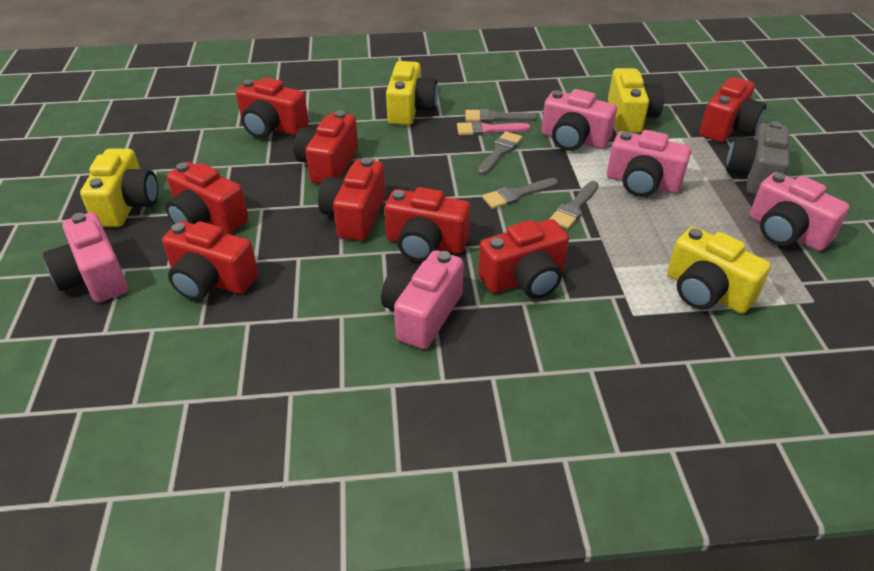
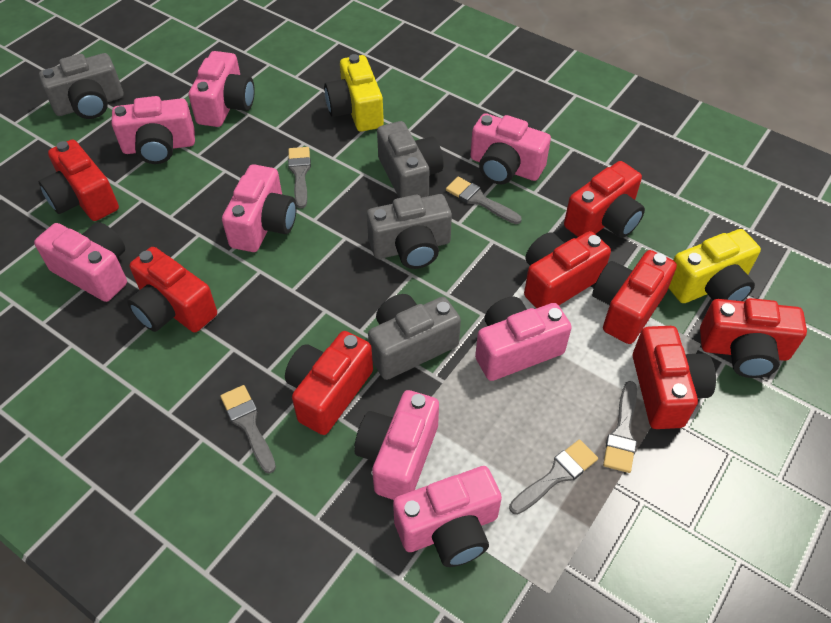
grey brush: 4 -> 5
grey camera: 1 -> 4
pink brush: 1 -> 0
pink camera: 5 -> 8
yellow camera: 4 -> 2

